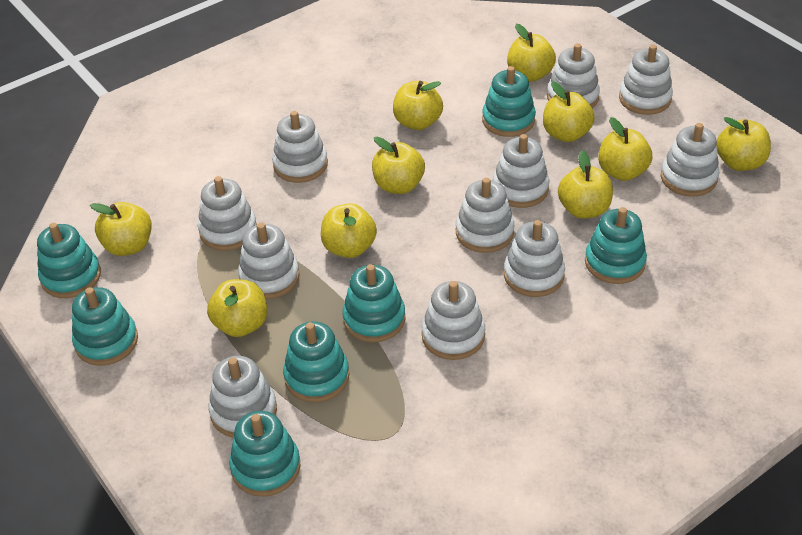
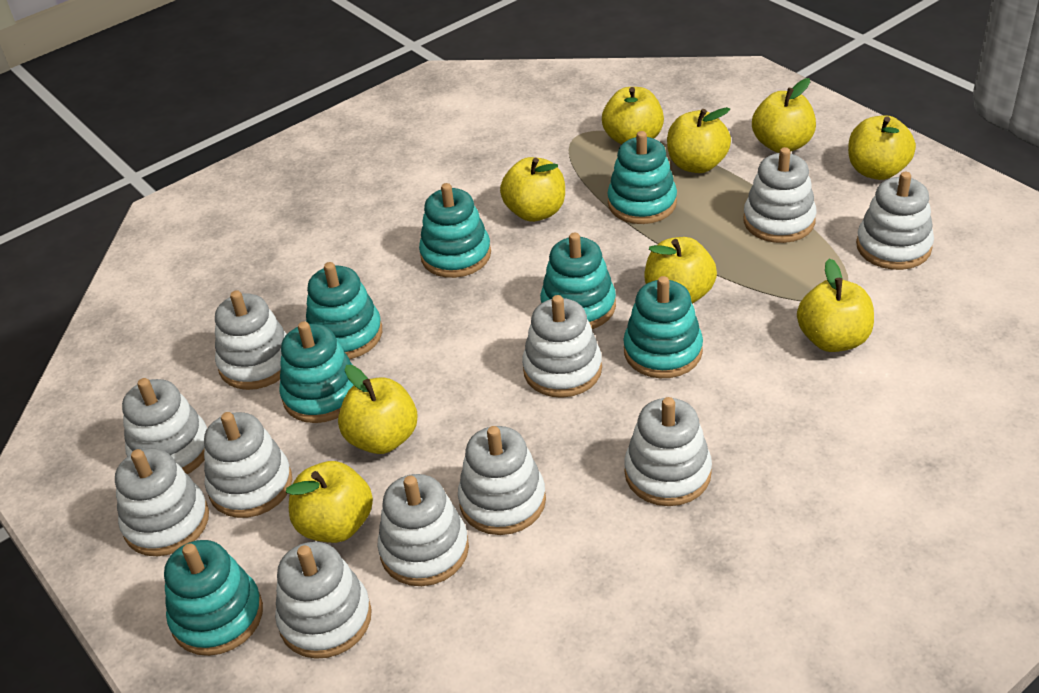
yellow apple: 10 -> 9

